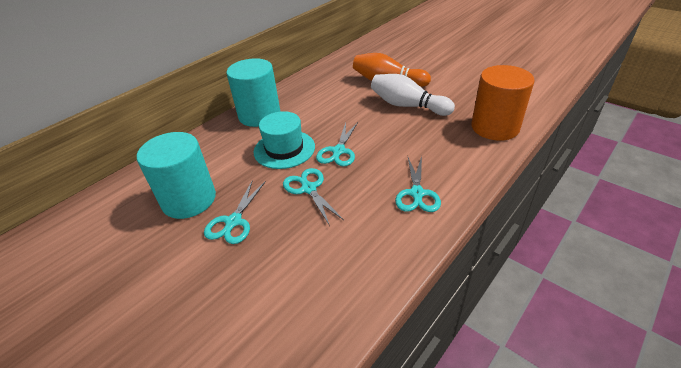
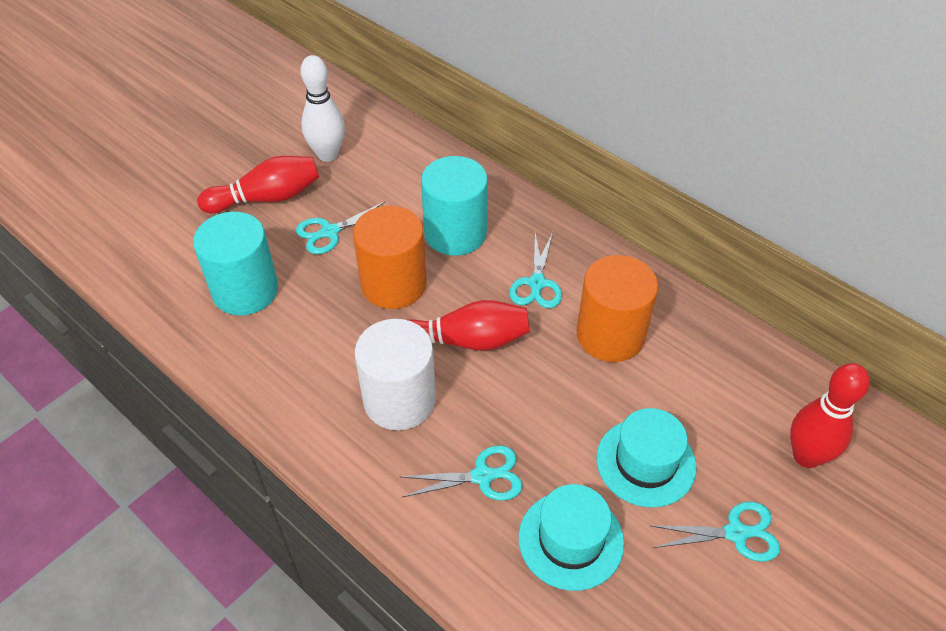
orange bowling pin: 1 -> 0
orange cylinder: 1 -> 2
red bowling pin: 0 -> 3
turquoise hat: 1 -> 2
white cylinder: 0 -> 1

